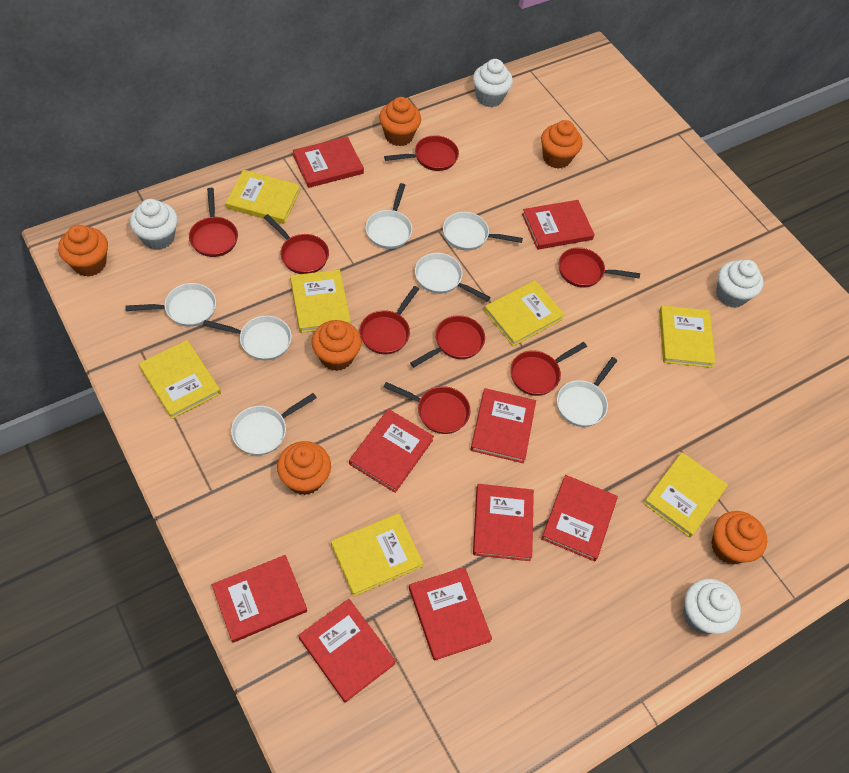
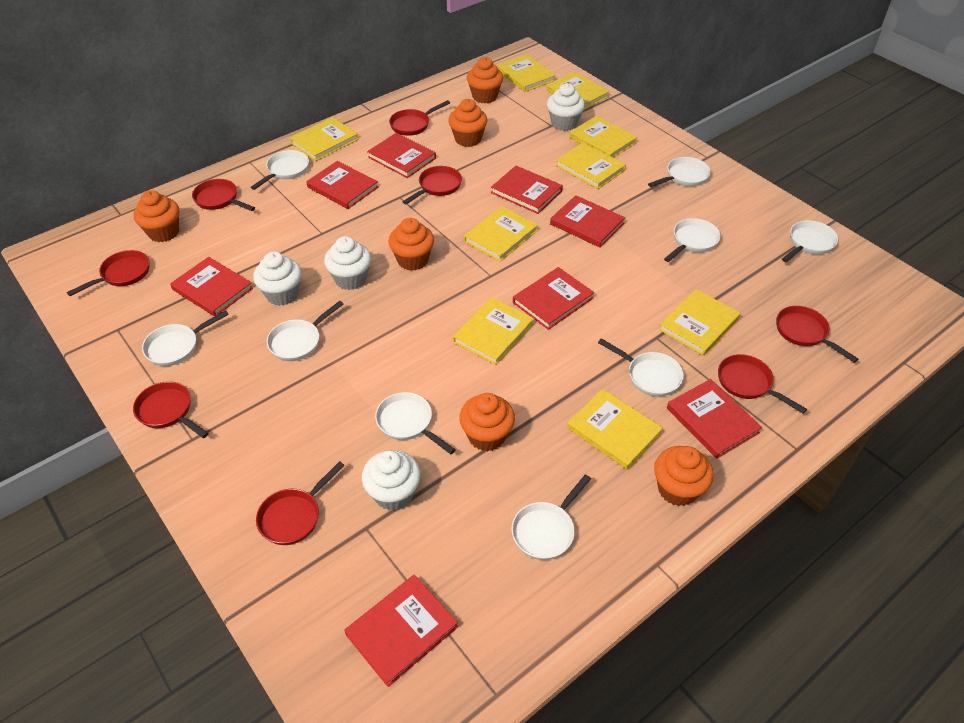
red book: 9 -> 8
white pan: 7 -> 9
yellow book: 7 -> 9

